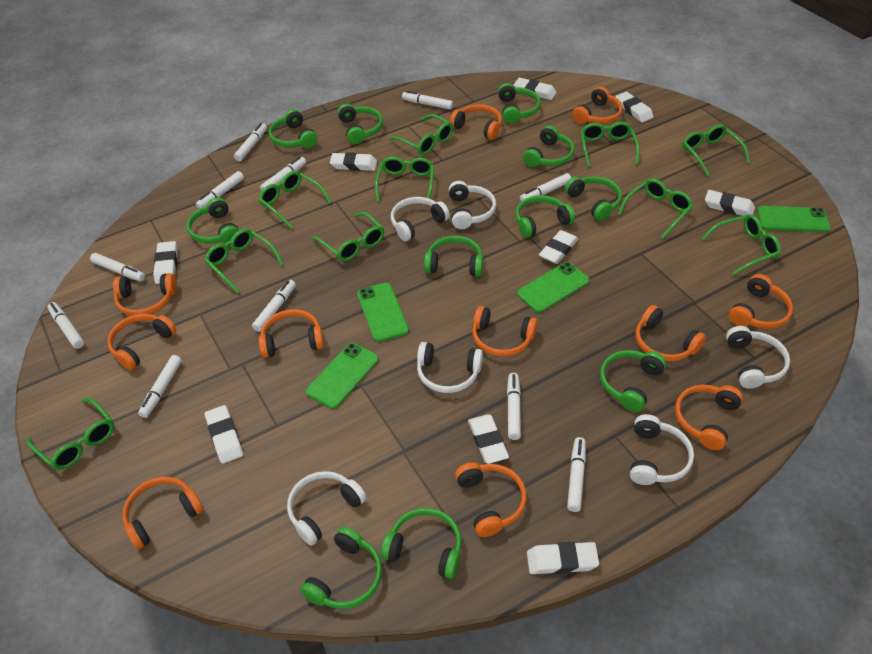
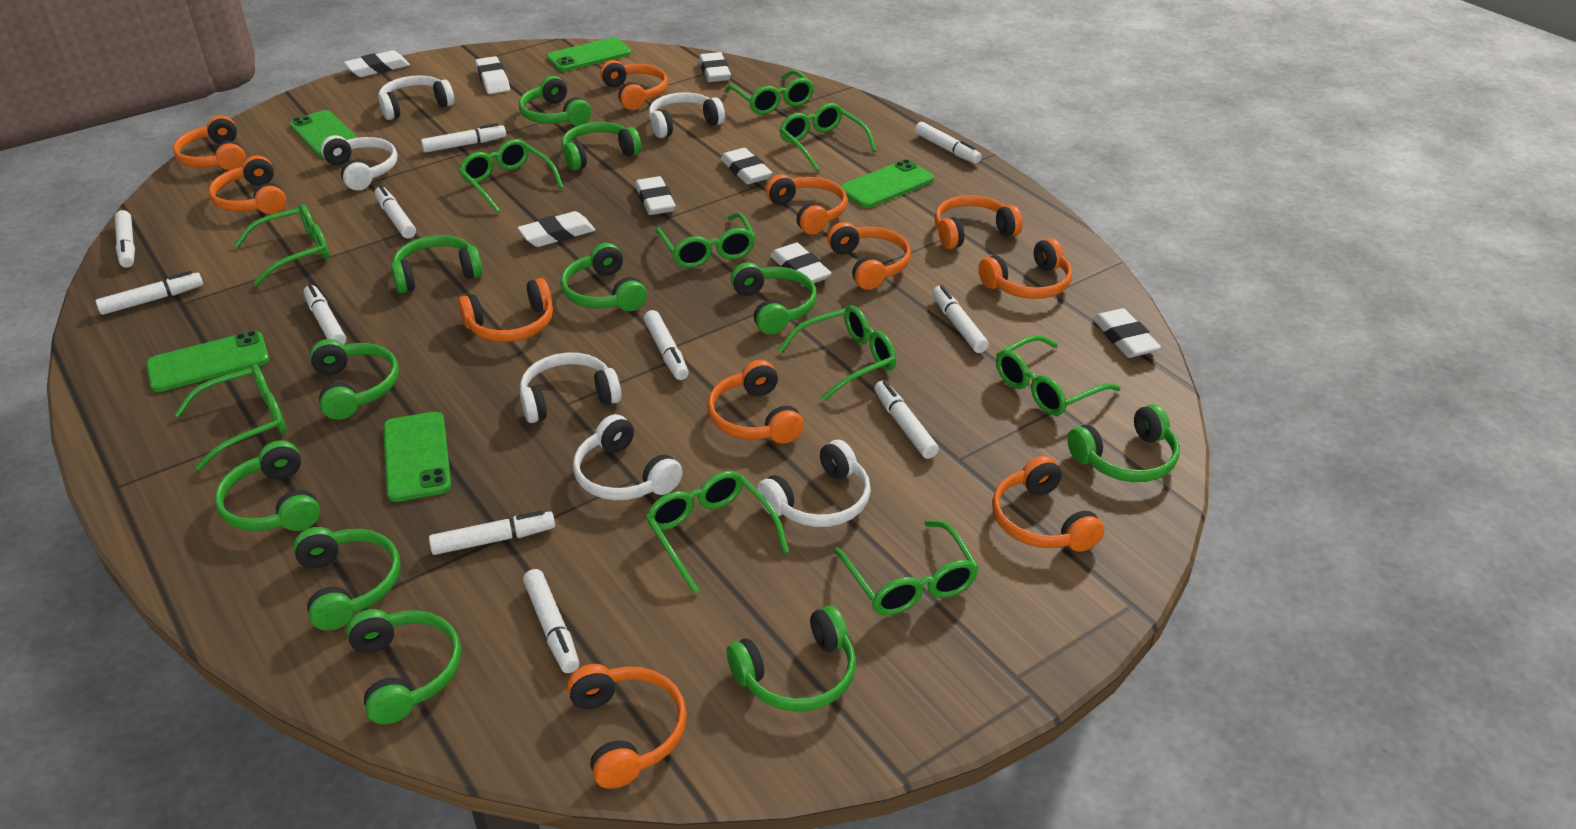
green phone: 4 -> 5
white eraser: 9 -> 8

